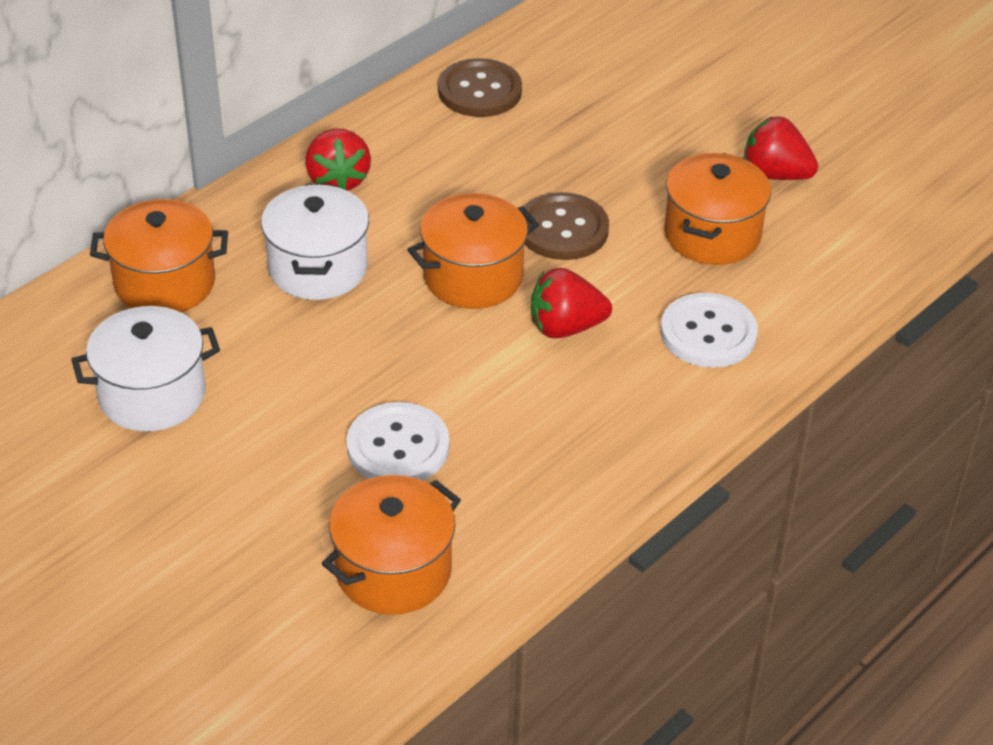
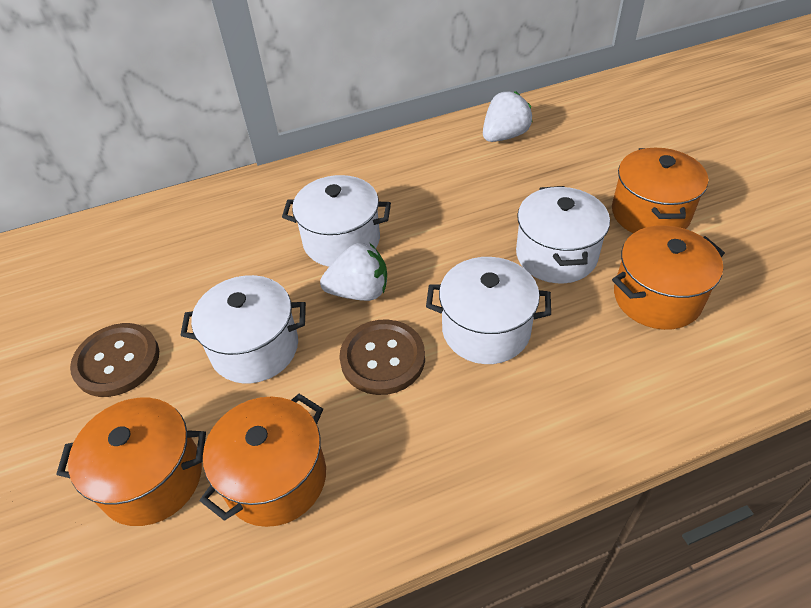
red strawberry: 3 -> 0
white button: 2 -> 0
white pot: 2 -> 4
white strawberry: 0 -> 2

